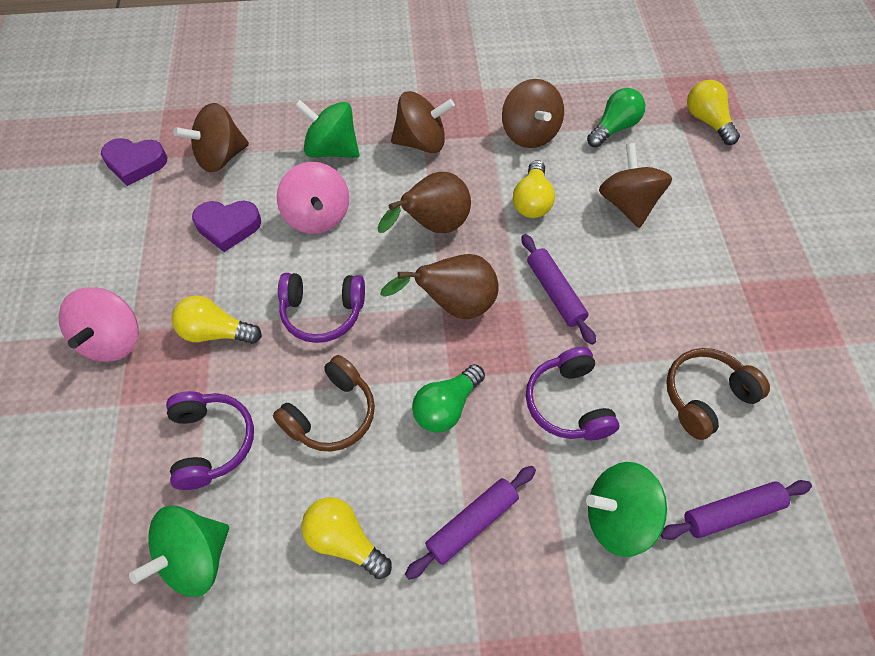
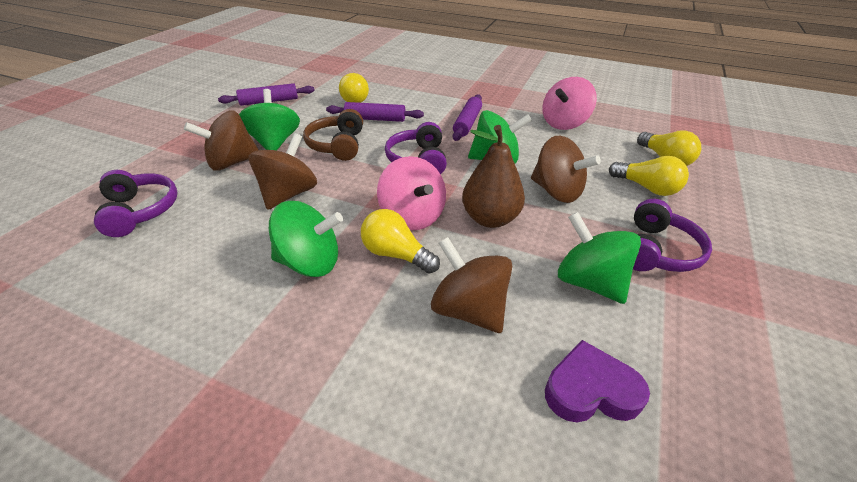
brown headphones: 2 -> 1
brown pear: 2 -> 1
green light bulb: 2 -> 0
green spinning top: 3 -> 4
purple heart: 2 -> 1

